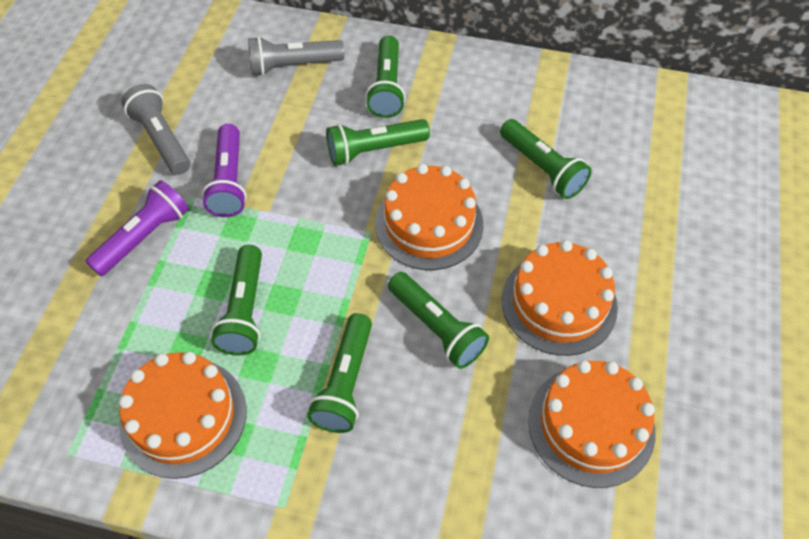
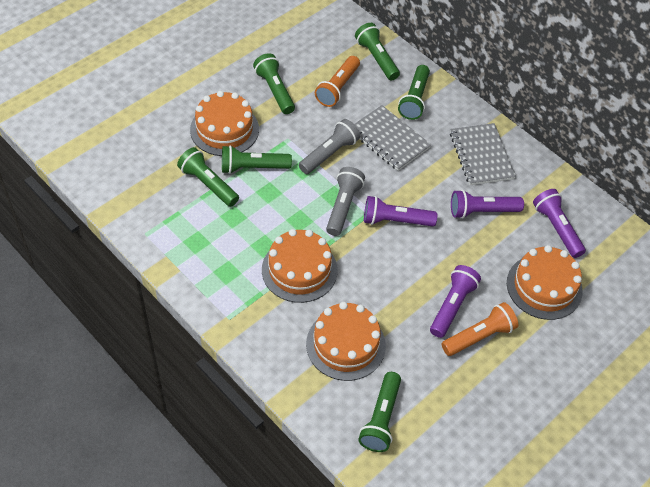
grey notebook: 0 -> 2
orange flashlight: 0 -> 2
purple flashlight: 2 -> 4

